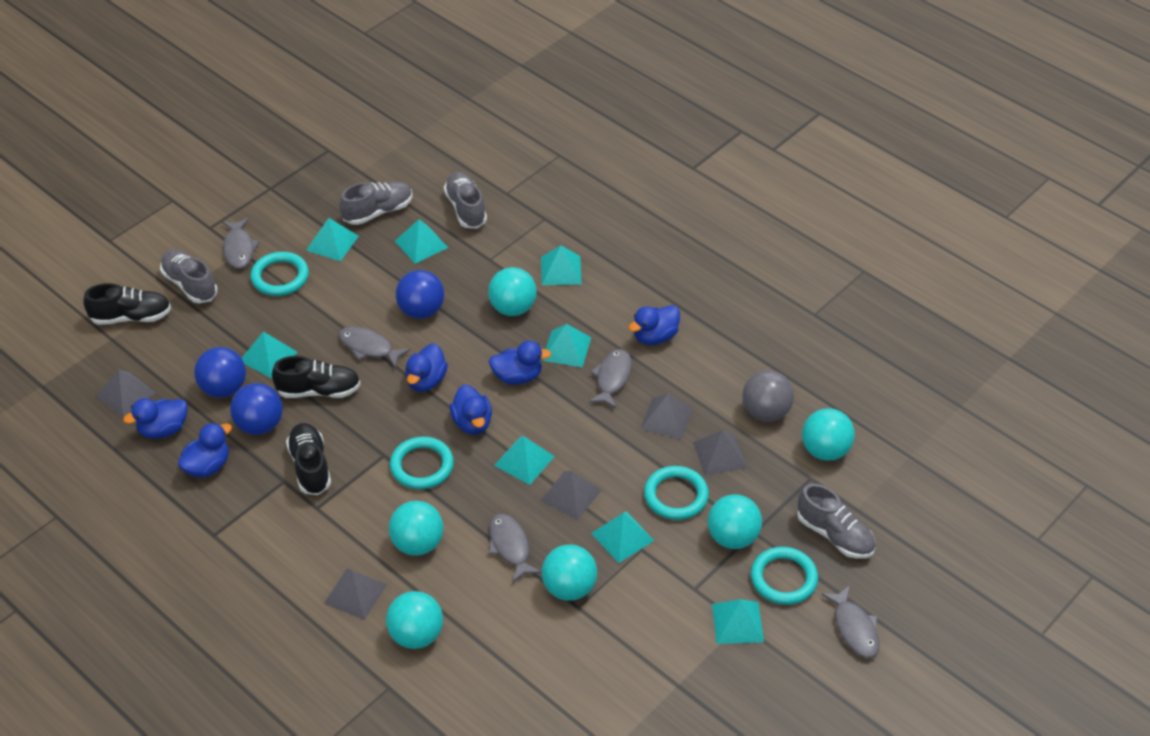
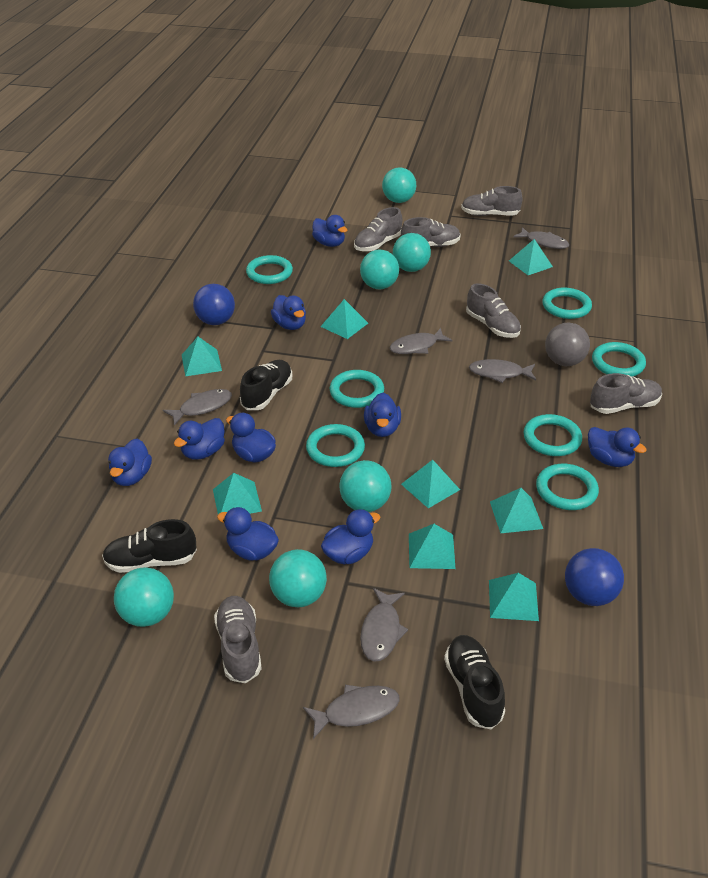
blue ball: 3 -> 2
blue duck: 6 -> 9
grey fish: 5 -> 6
grey pyramid: 5 -> 0
grey shoe: 4 -> 6
turquoise ring: 4 -> 7

